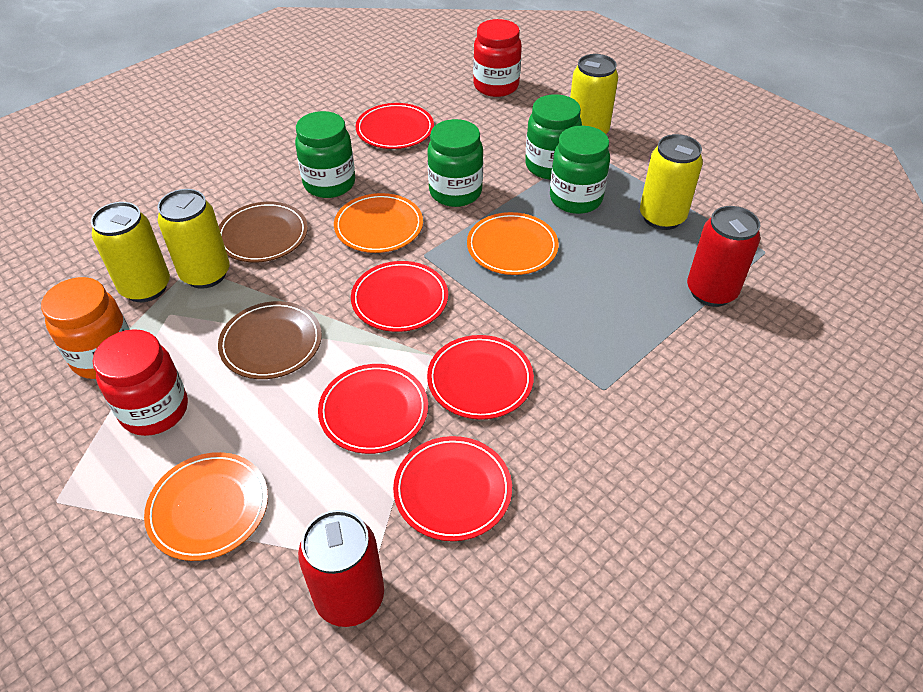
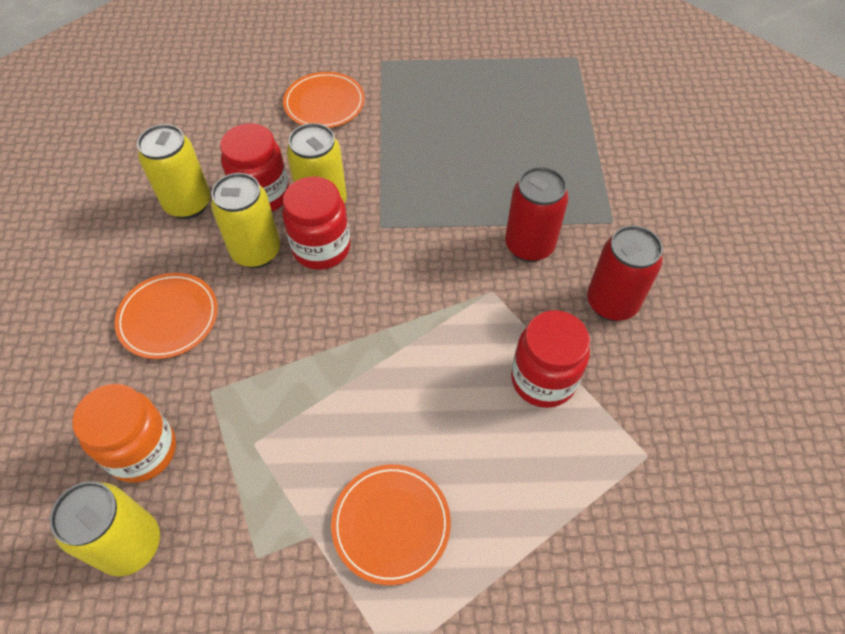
brown plate: 2 -> 0
green jar: 4 -> 0
red jar: 2 -> 3
red plate: 5 -> 0

